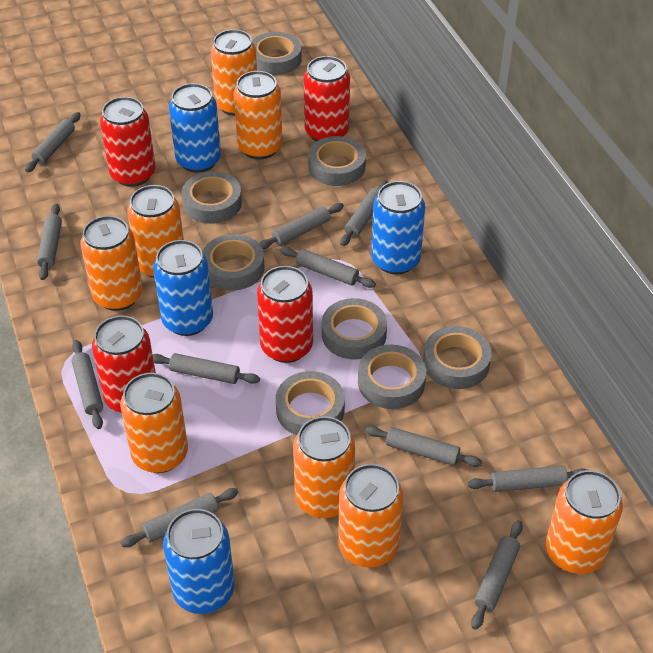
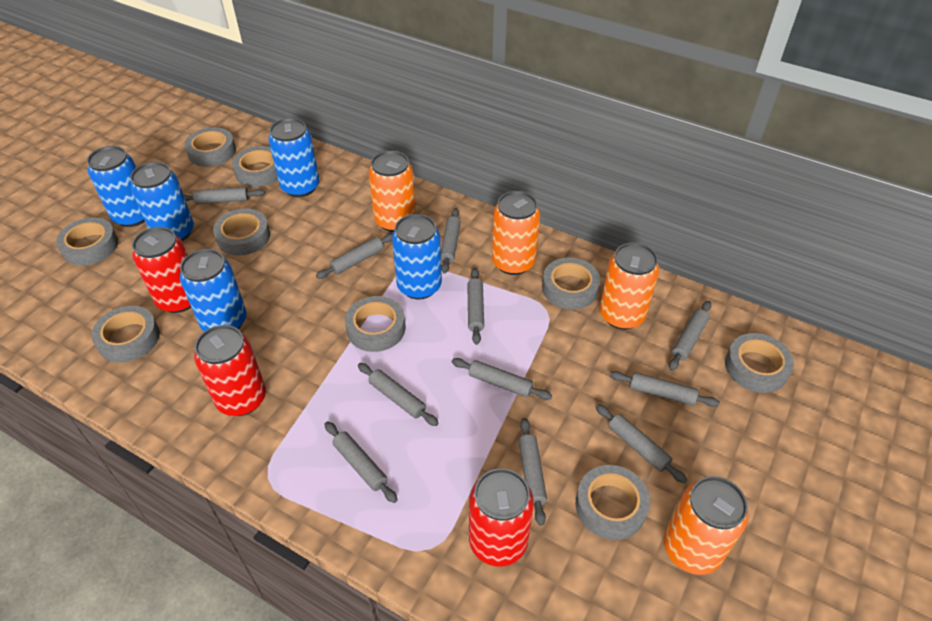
blue can: 4 -> 5
grey tape: 8 -> 9
orange can: 8 -> 4
red can: 4 -> 3

